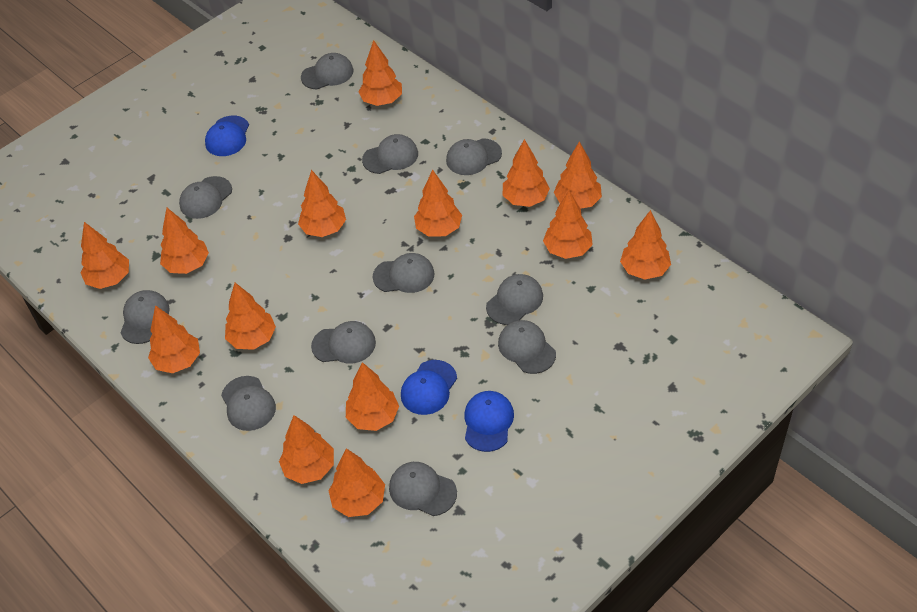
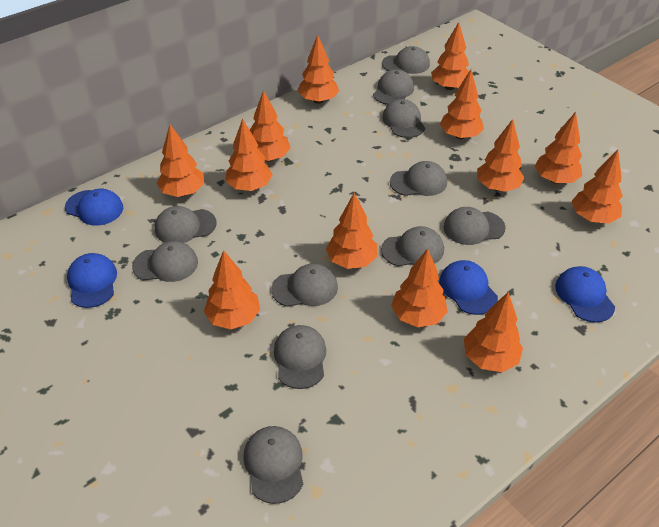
blue cap: 3 -> 4
orange tree: 14 -> 13

